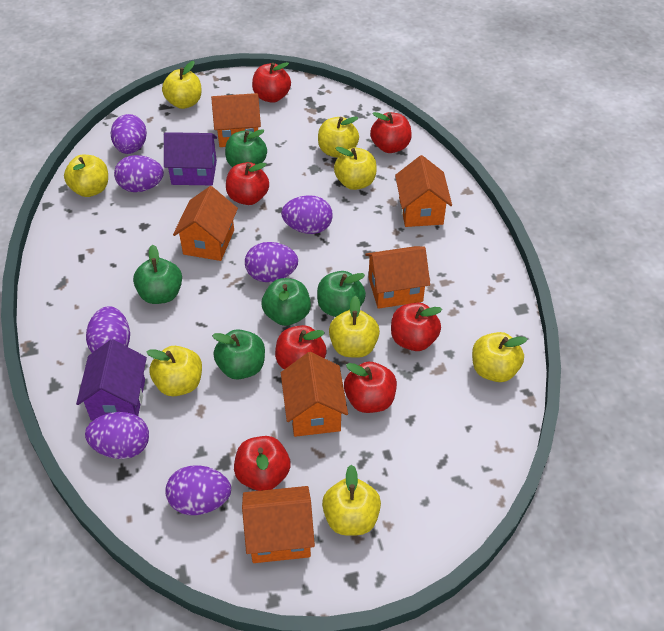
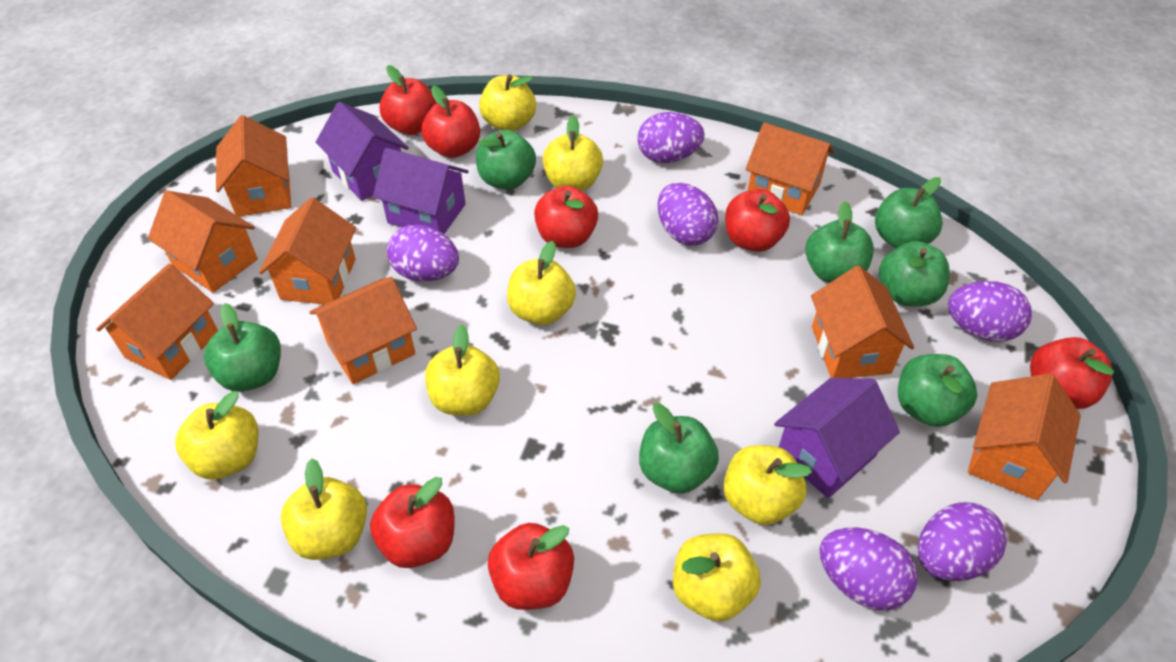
green apple: 5 -> 7
orange house: 6 -> 8
purple egg: 7 -> 6
purple house: 2 -> 3

